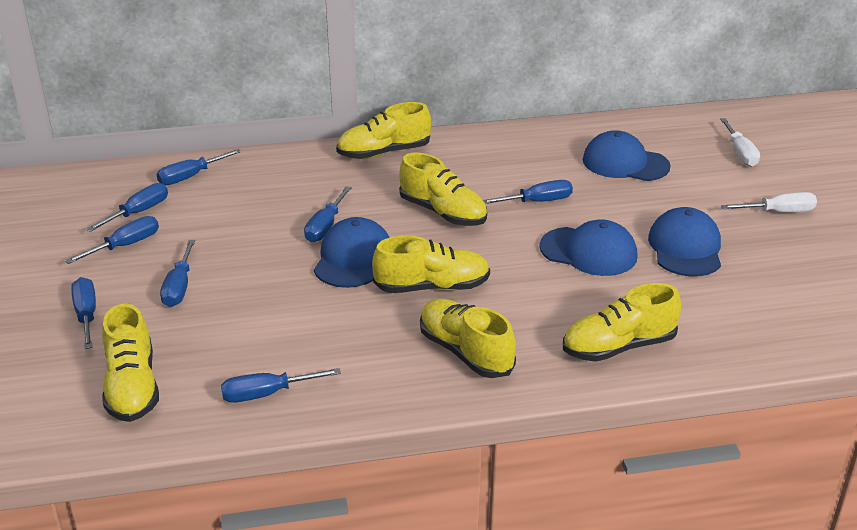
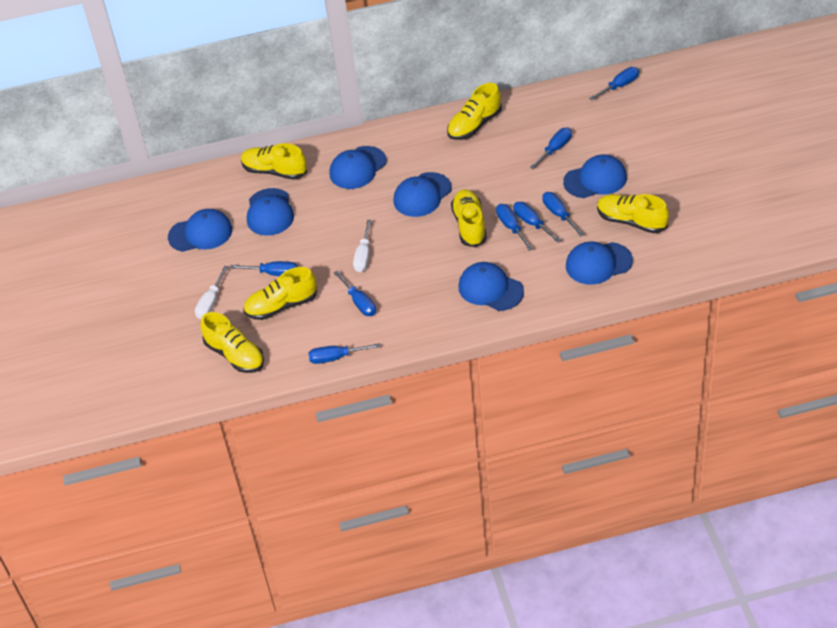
blue cap: 4 -> 7

